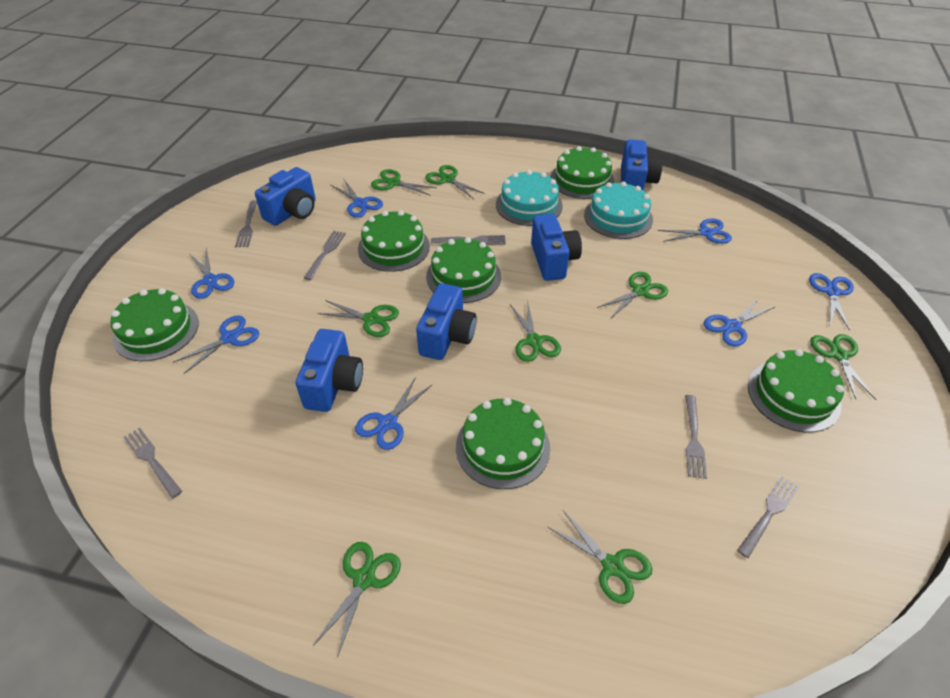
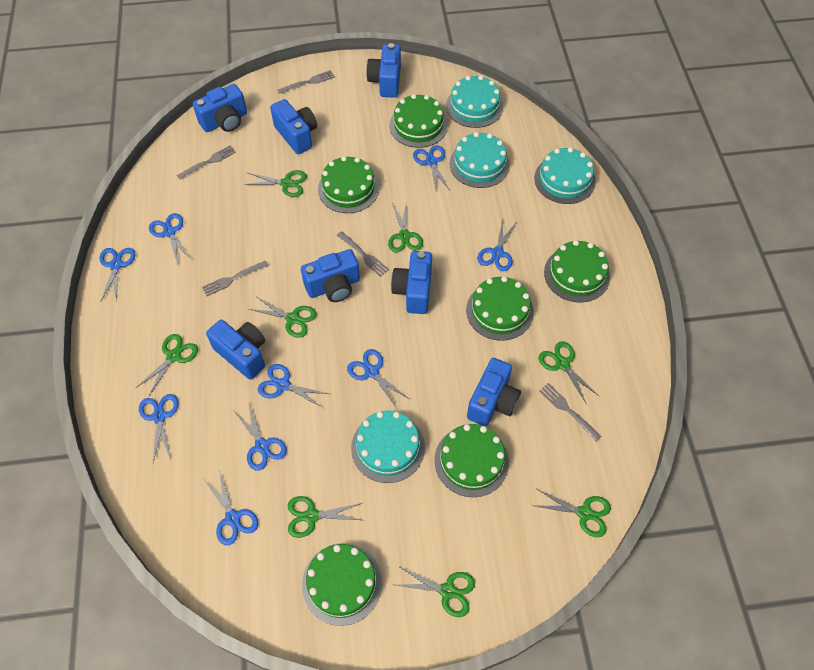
blue camera: 5 -> 7
blue scissors: 7 -> 9
grey fork: 6 -> 5
turquoise cake: 2 -> 4

